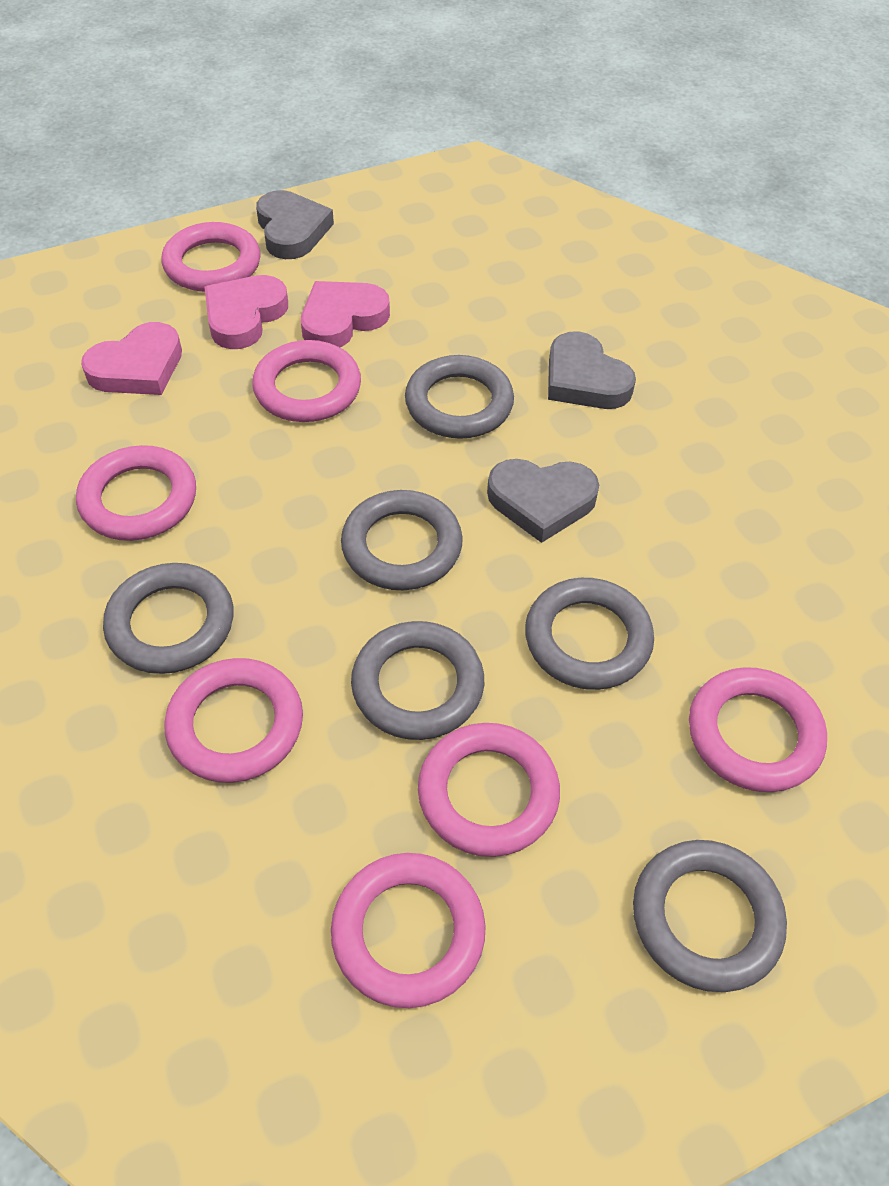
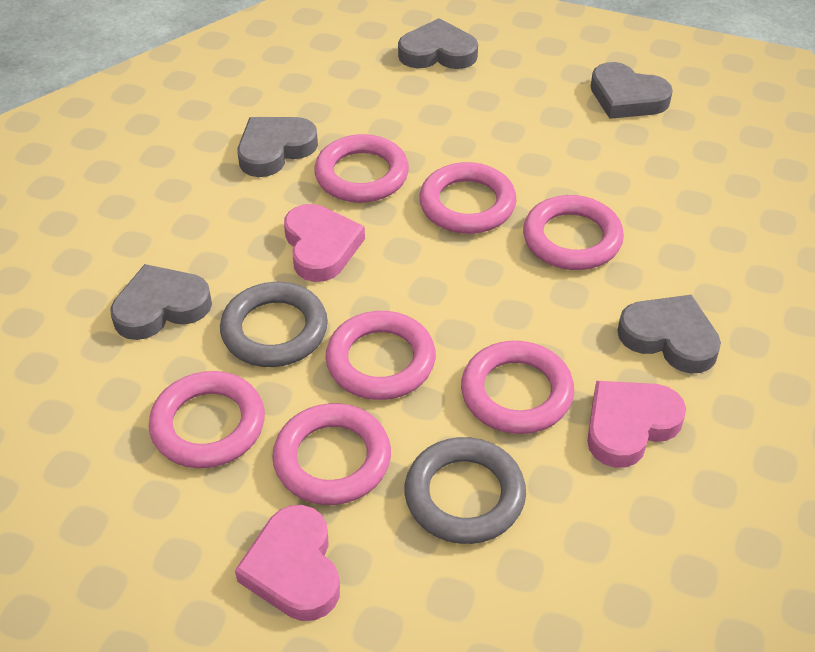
grey heart: 3 -> 5
grey ring: 6 -> 2

